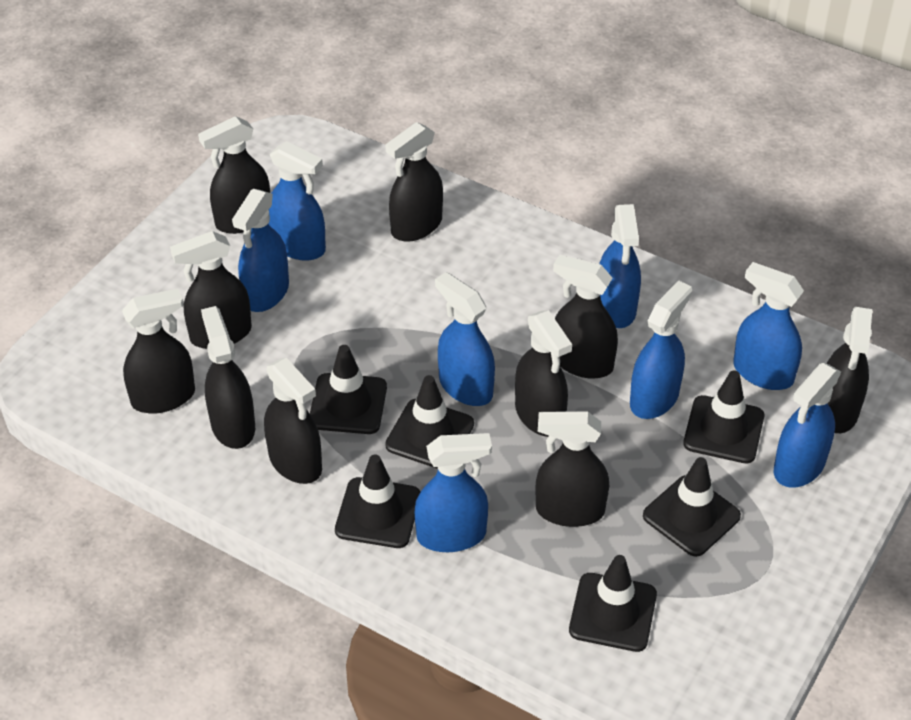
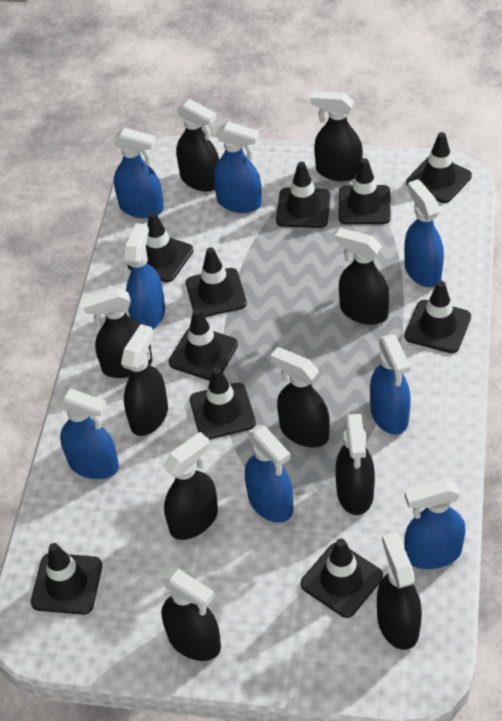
black traffic cone: 6 -> 10

